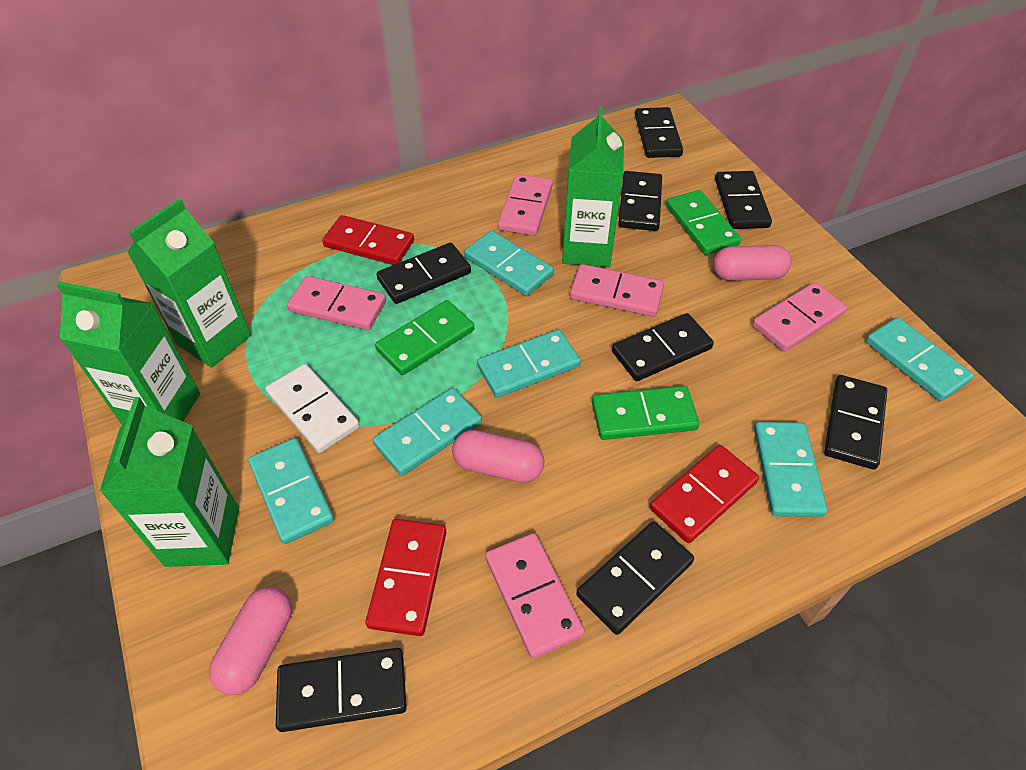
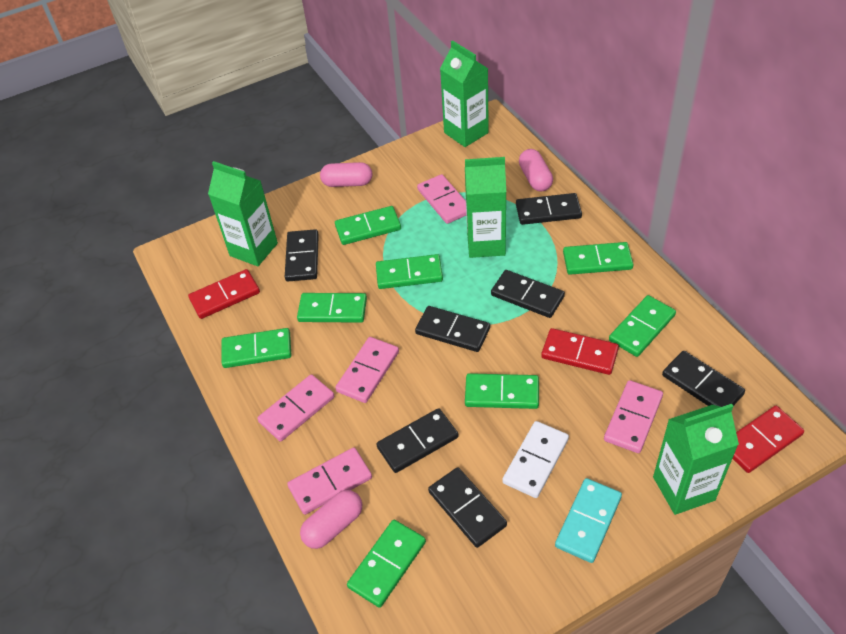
black domino: 8 -> 7
green domino: 3 -> 8
turquoise domino: 6 -> 1

